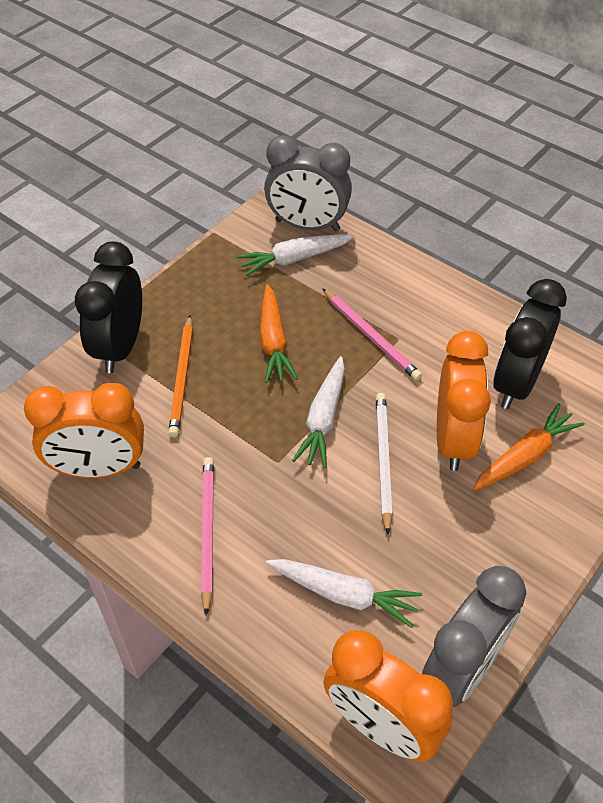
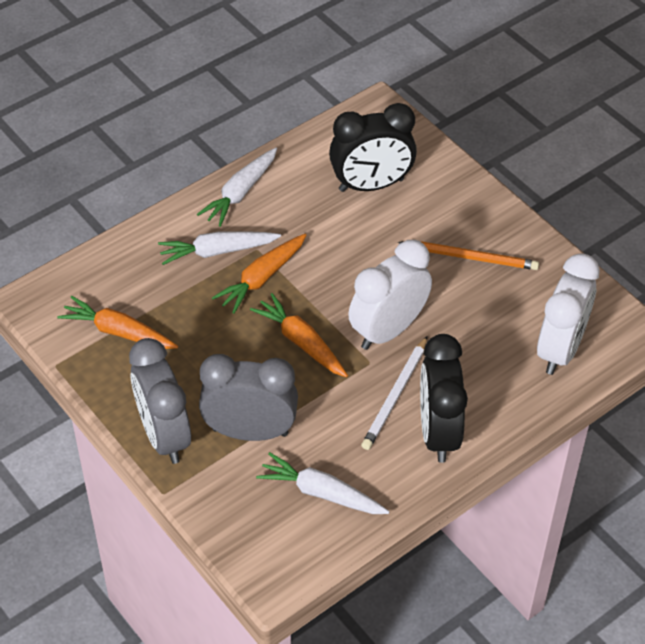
orange carrot: 2 -> 3
orange clock: 3 -> 0
pink pencil: 2 -> 0
white clock: 0 -> 2

